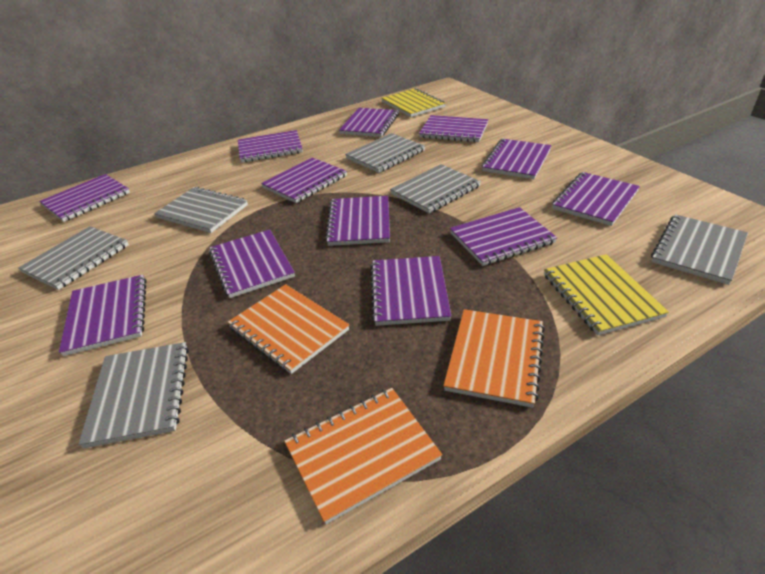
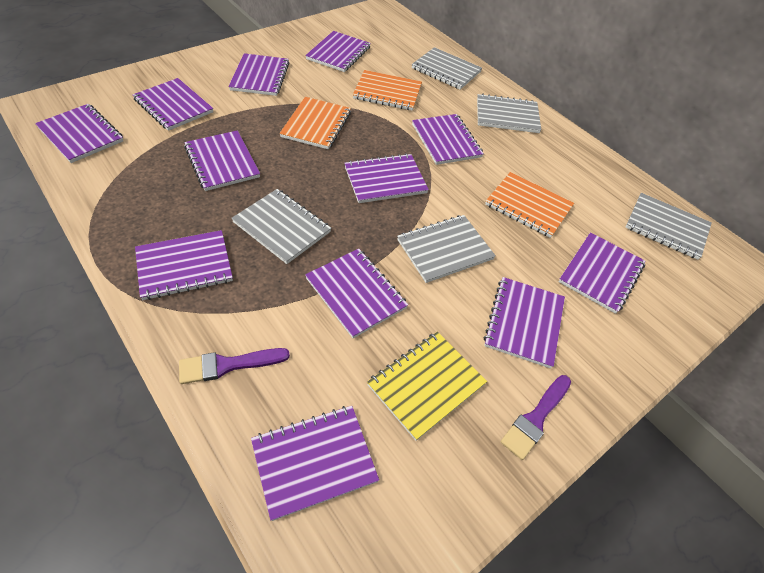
grey notebook: 6 -> 5
purple brush: 0 -> 2
yellow notebook: 2 -> 1

